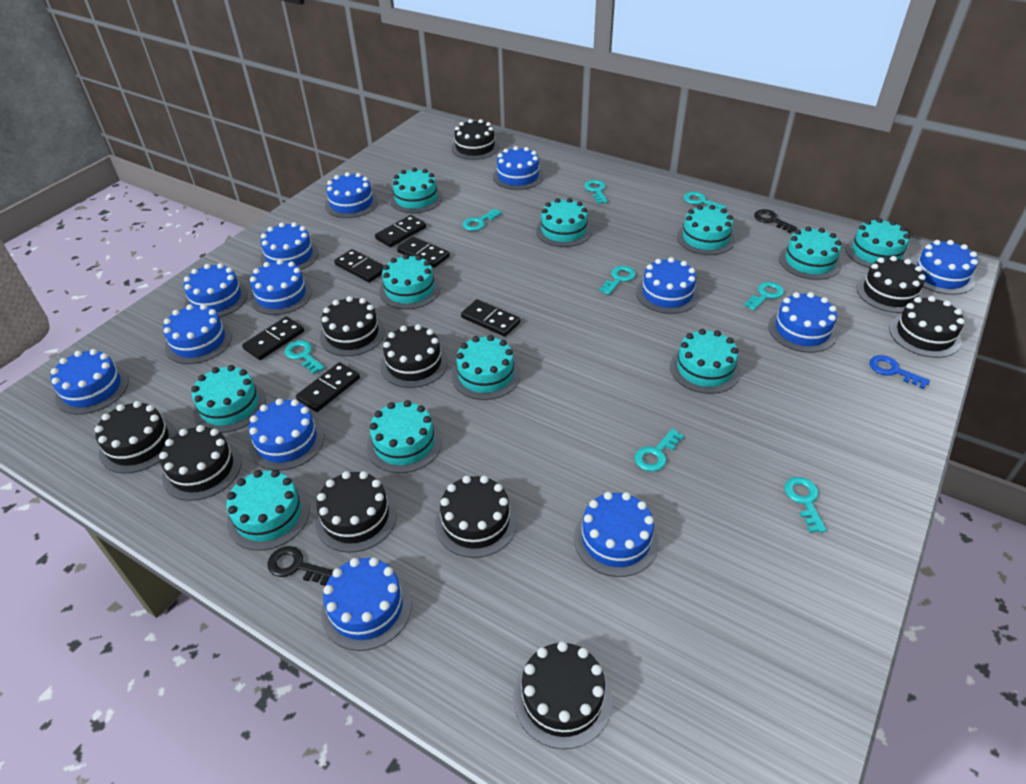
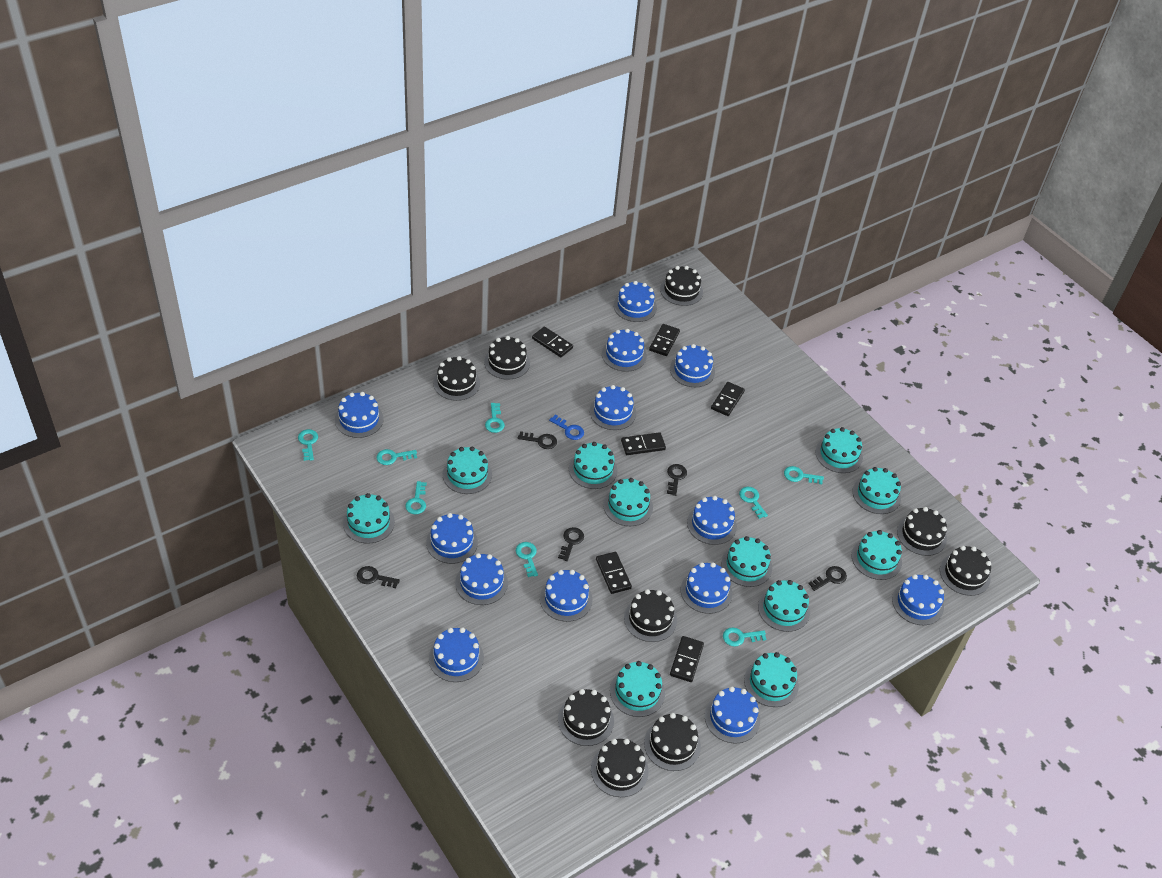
black cake: 10 -> 9
black key: 2 -> 5

